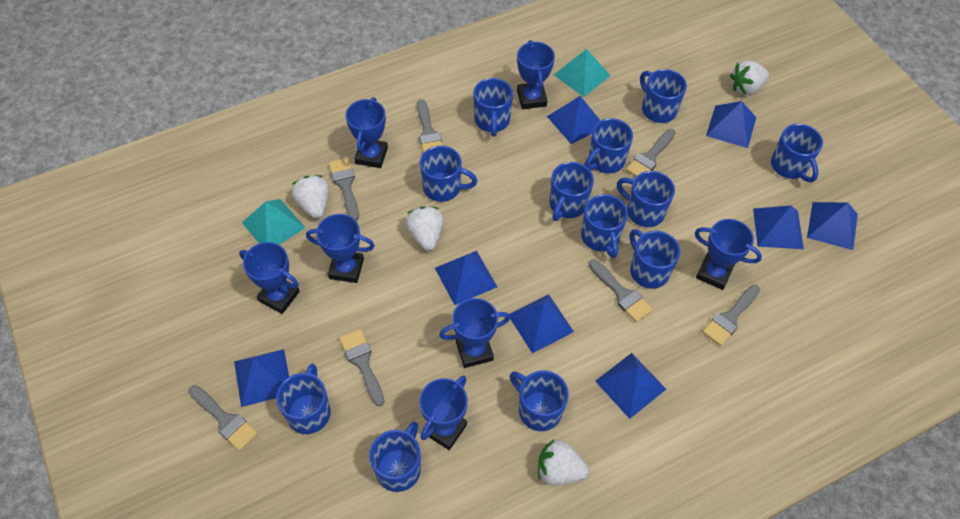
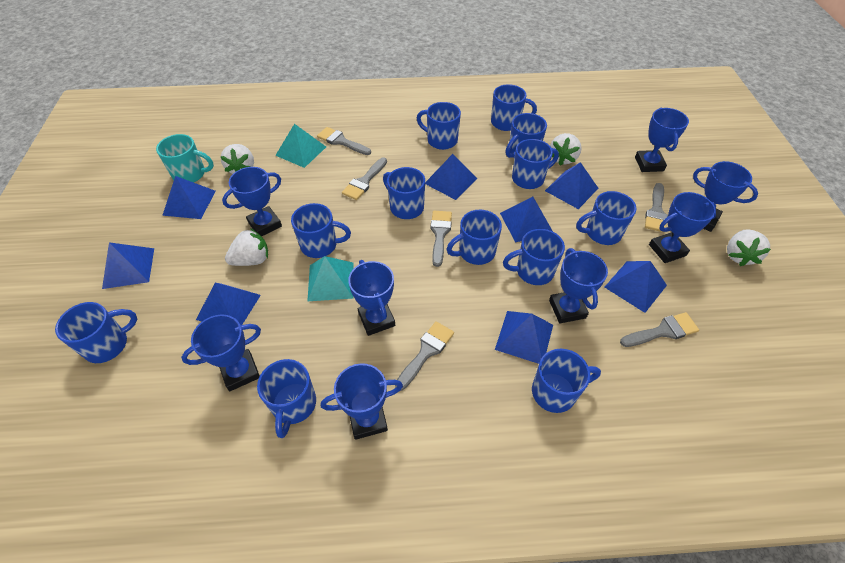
blue trophy: 7 -> 8
grey brush: 7 -> 6
turquoise mug: 0 -> 1

